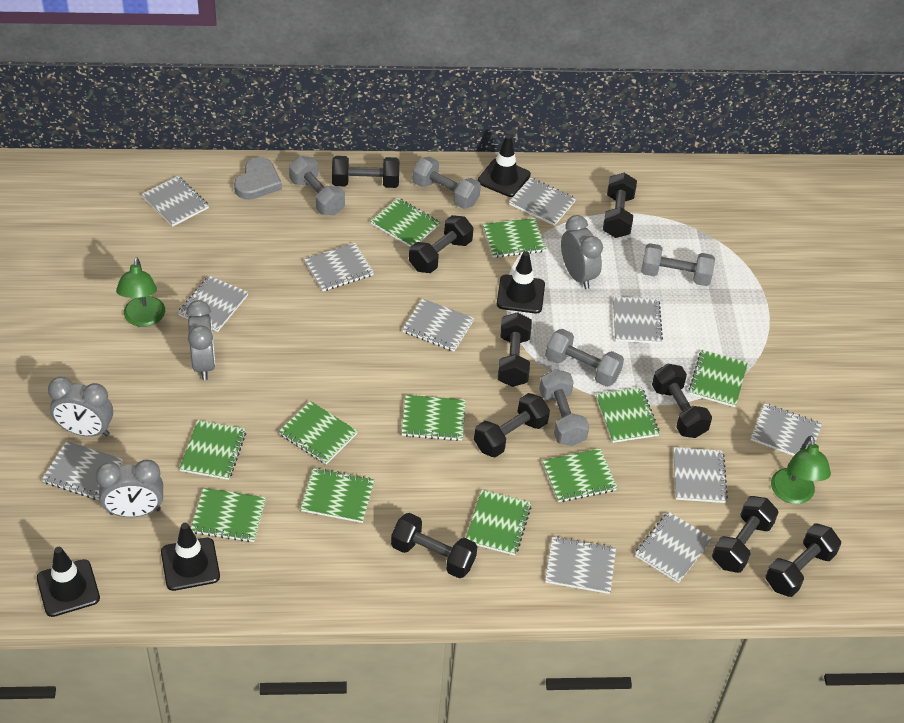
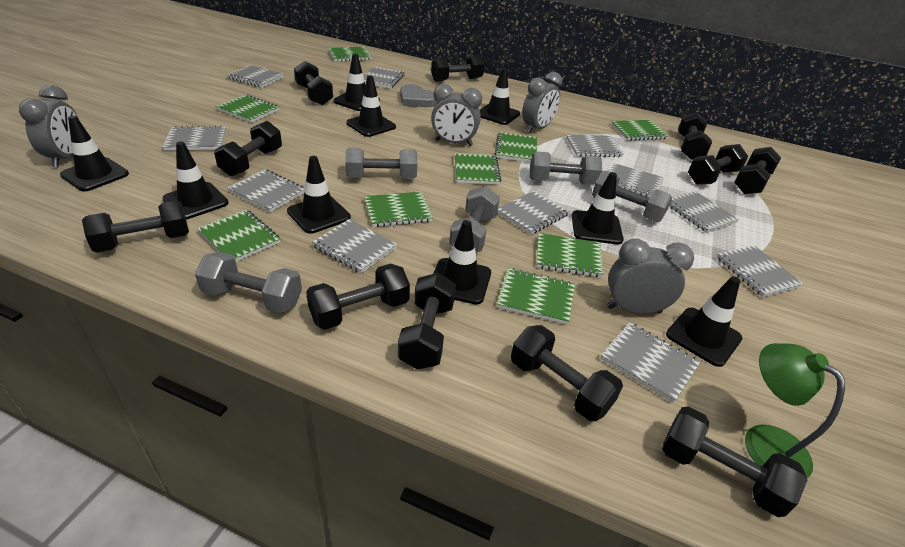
black dumbbell: 9 -> 11
black traffic cone: 4 -> 9
green lamp: 2 -> 1
green notebook: 11 -> 9

